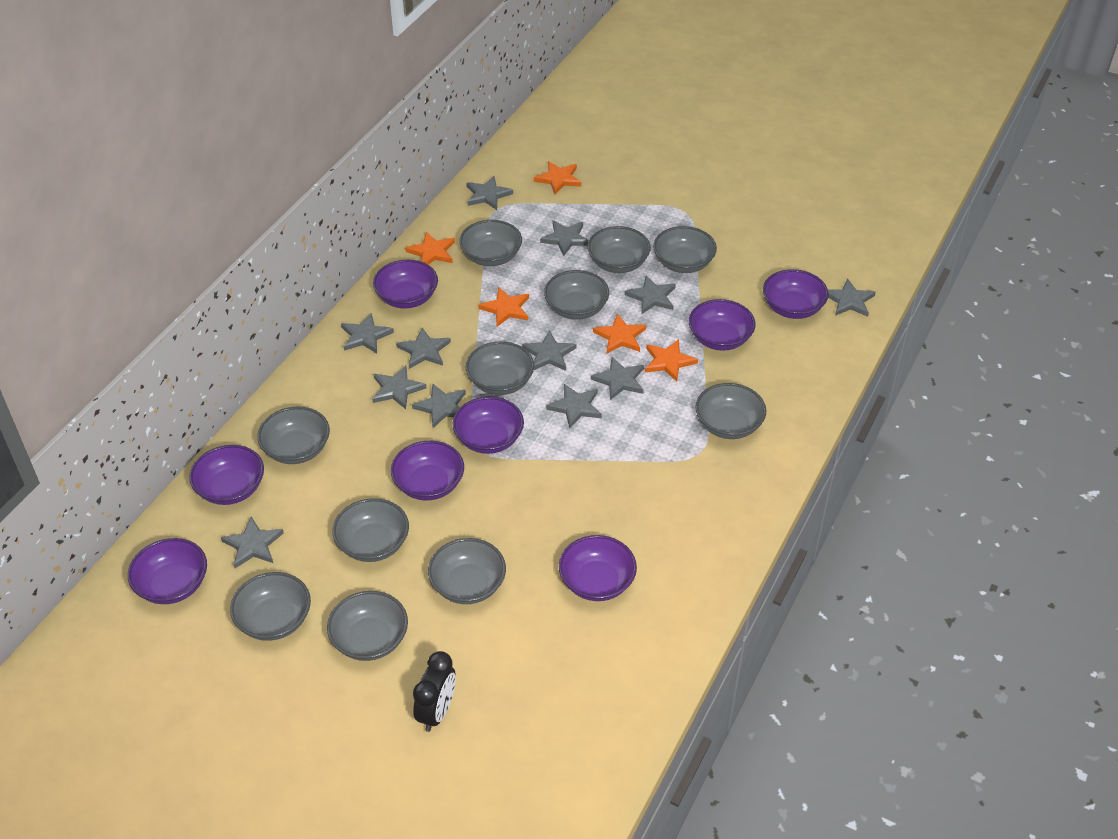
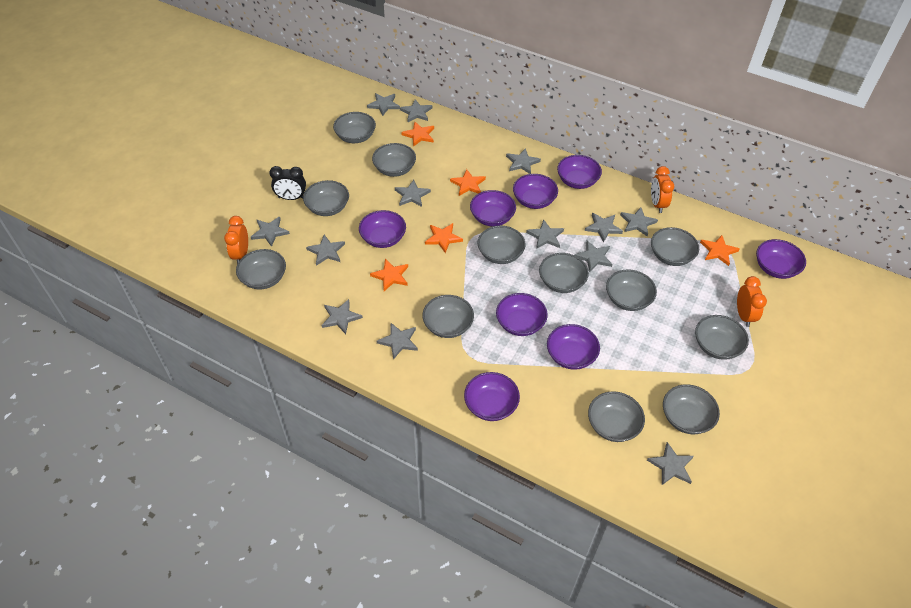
grey bowl: 11 -> 12
grey star: 12 -> 13
orange clock: 0 -> 3

